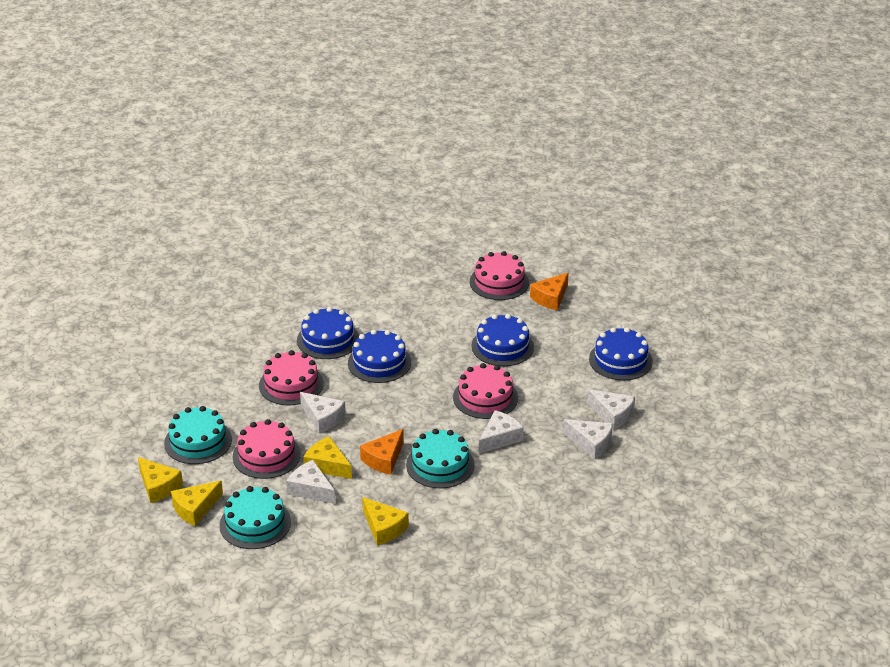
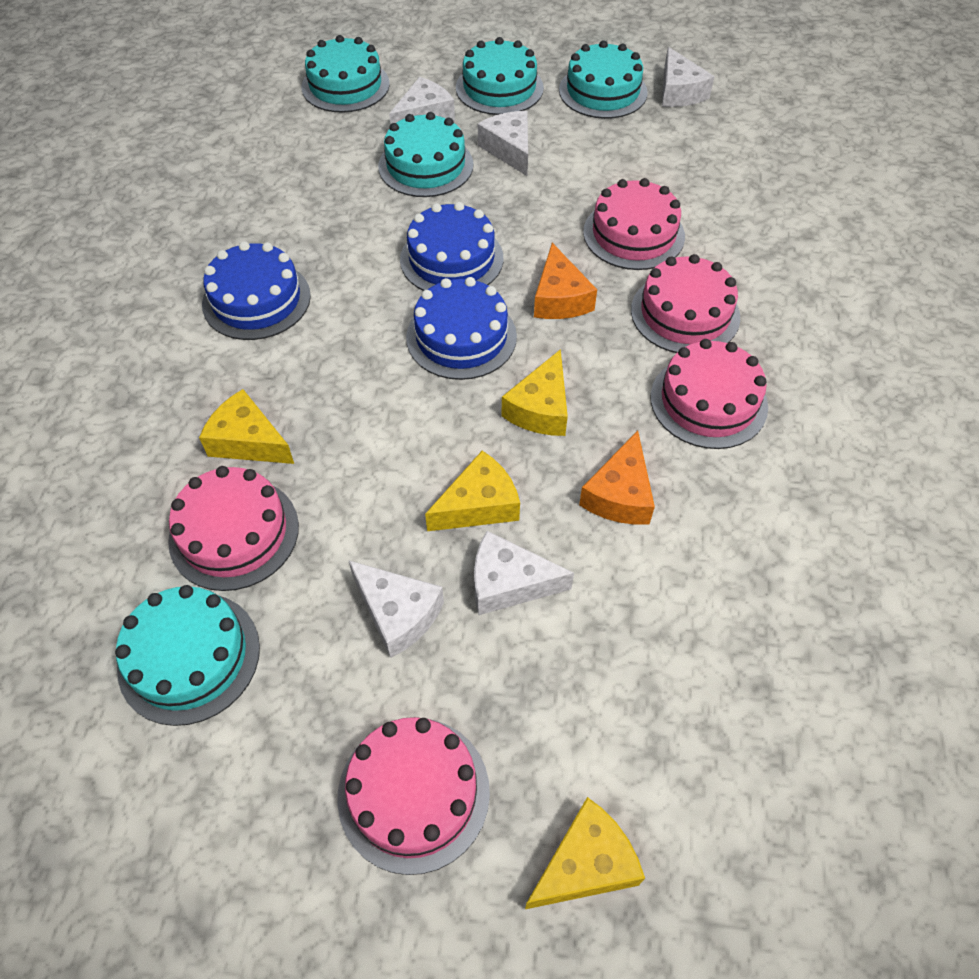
blue cake: 4 -> 3
pink cake: 4 -> 5
turquoise cake: 3 -> 5

